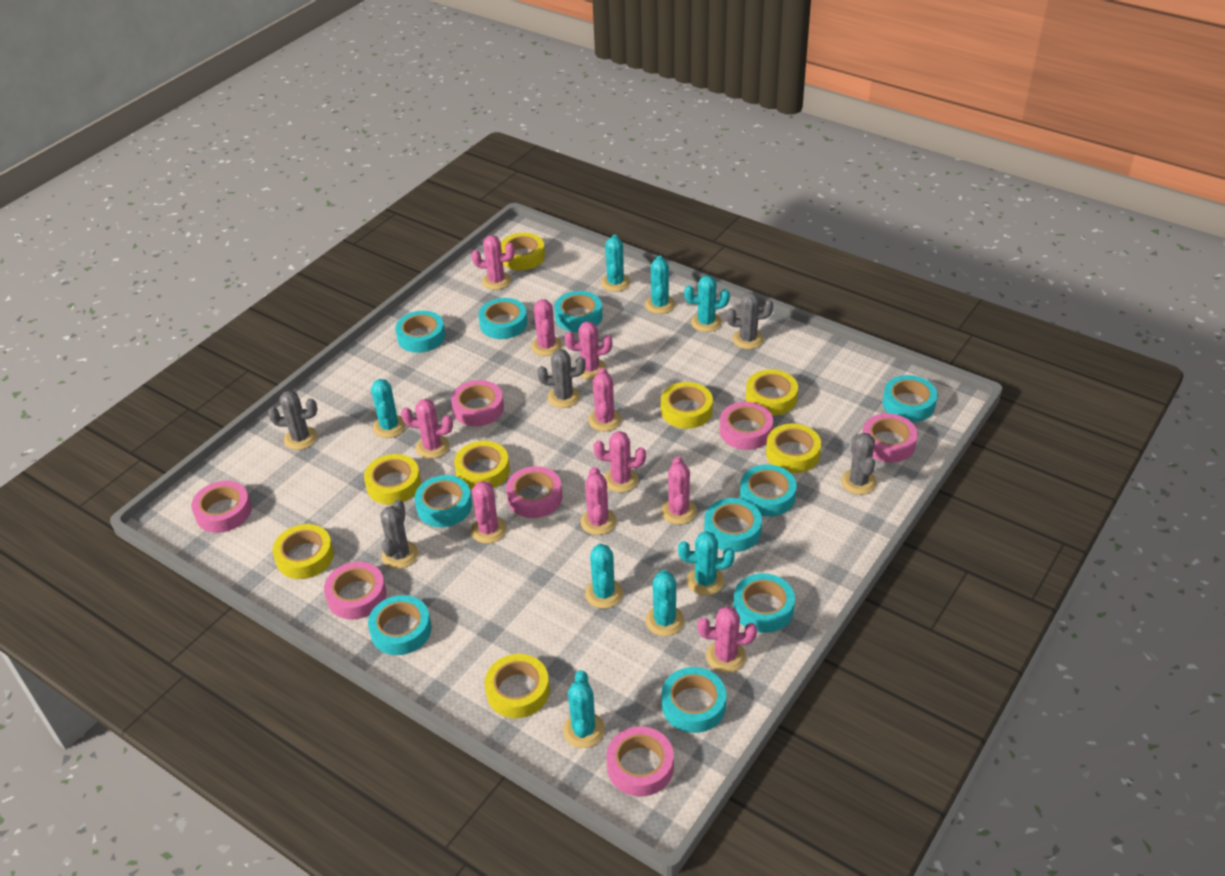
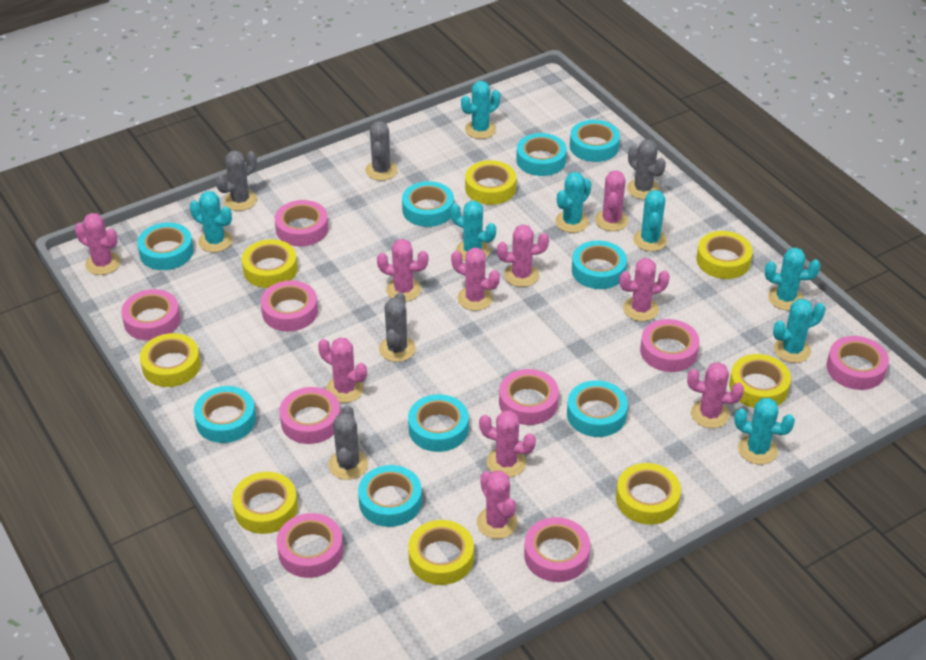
pink tape: 7 -> 9
turquoise tape: 10 -> 9

